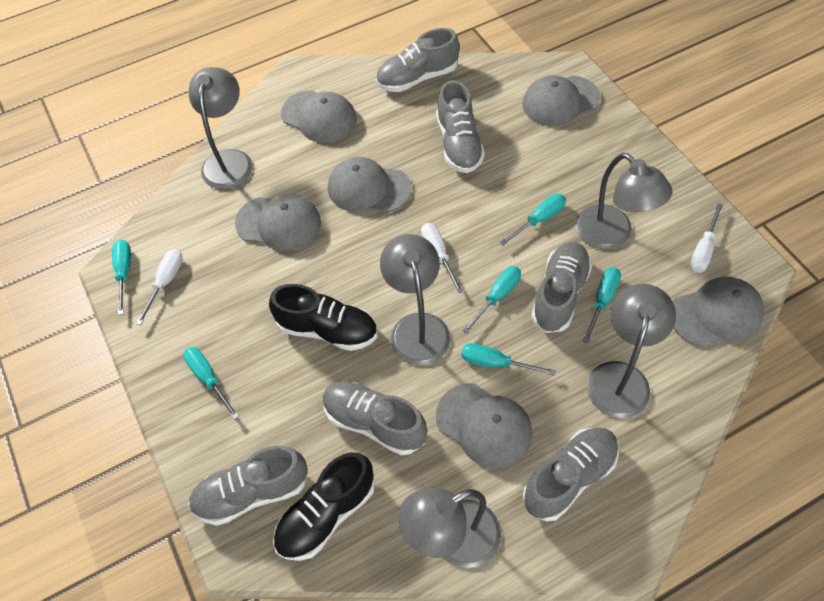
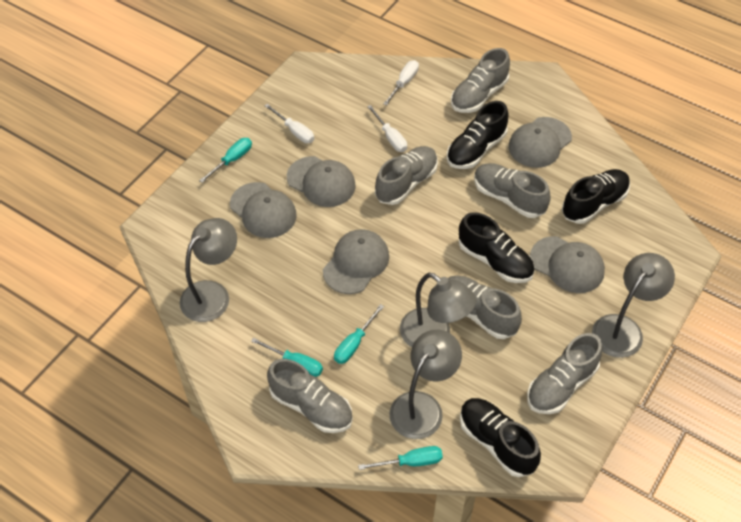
black shoe: 2 -> 4
grey cap: 6 -> 5
grey lamp: 5 -> 4
turquoise screwdriver: 6 -> 4

